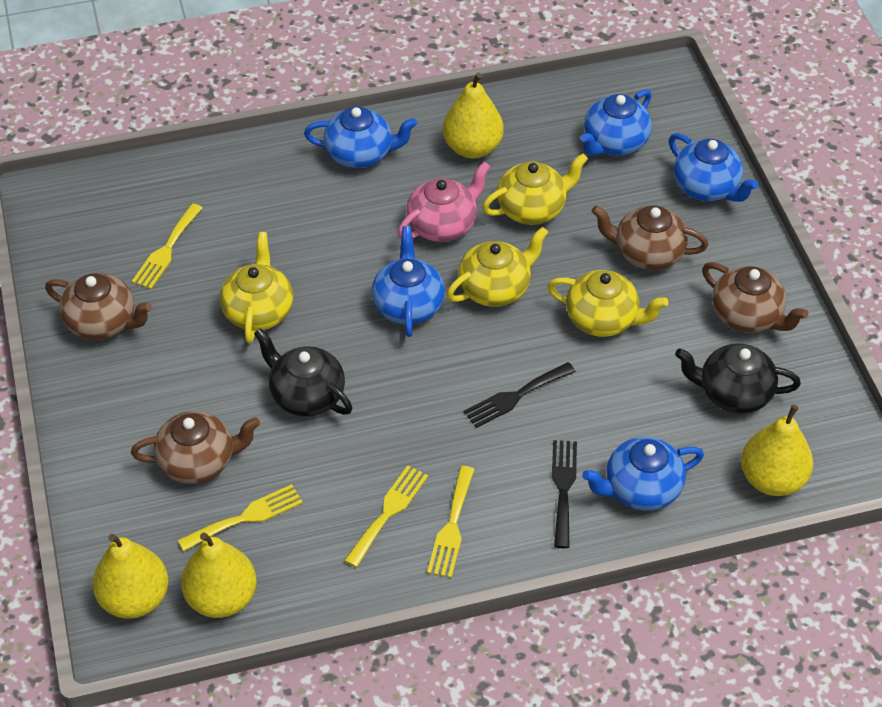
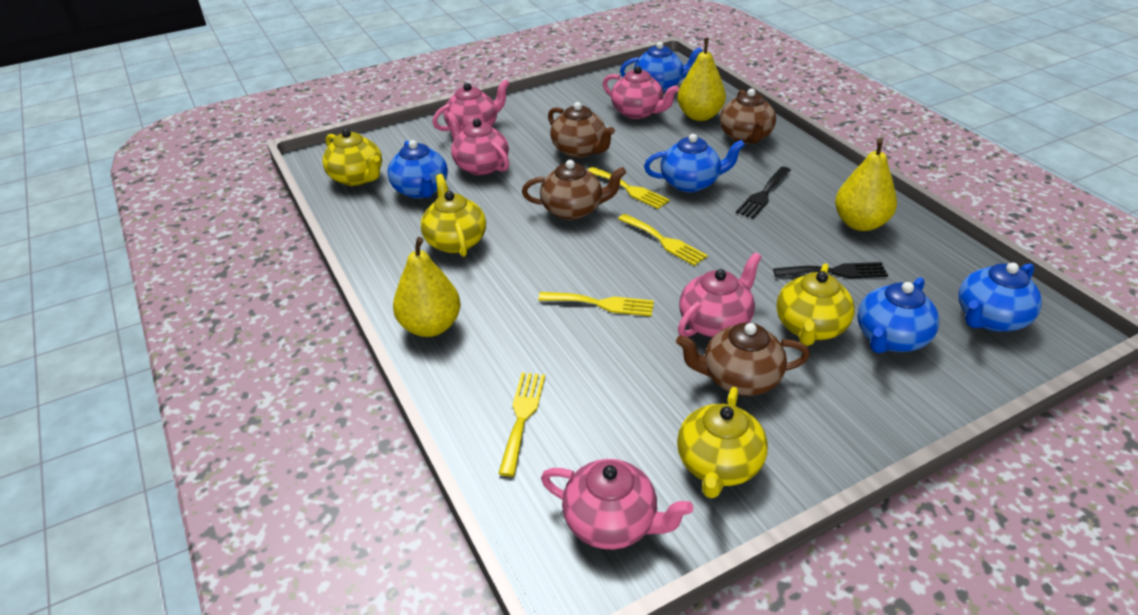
black teapot: 2 -> 0
pink teapot: 1 -> 5
yellow pear: 4 -> 3

